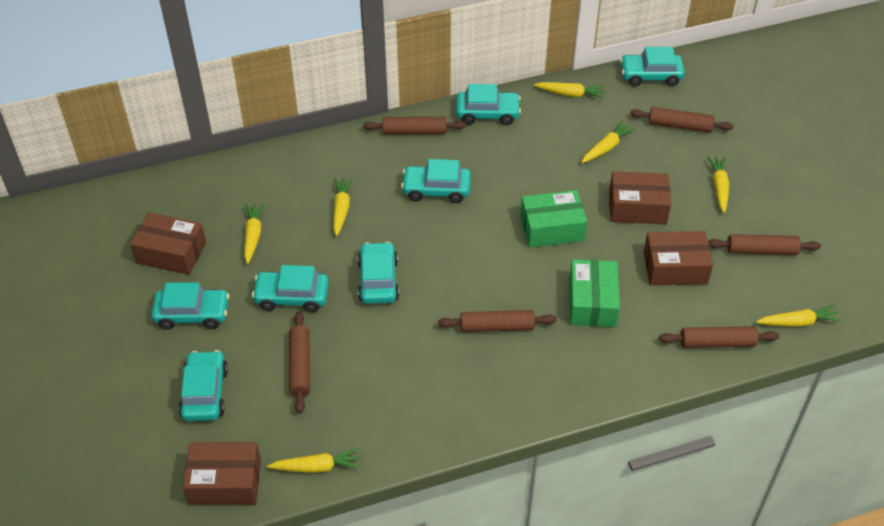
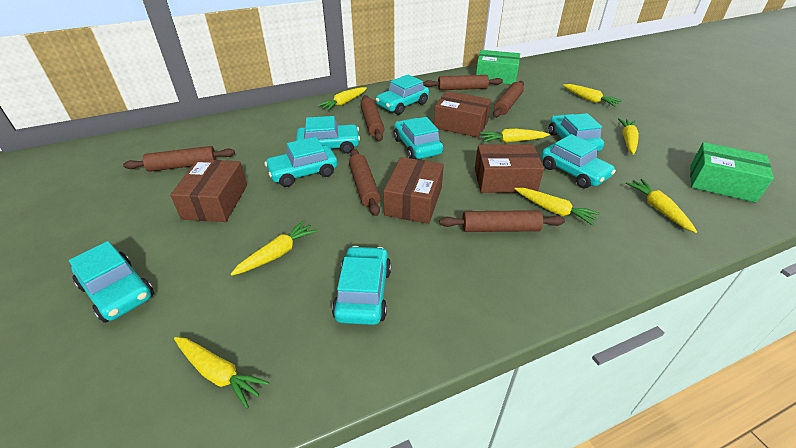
turquoise car: 7 -> 8
yellow carrot: 7 -> 8

